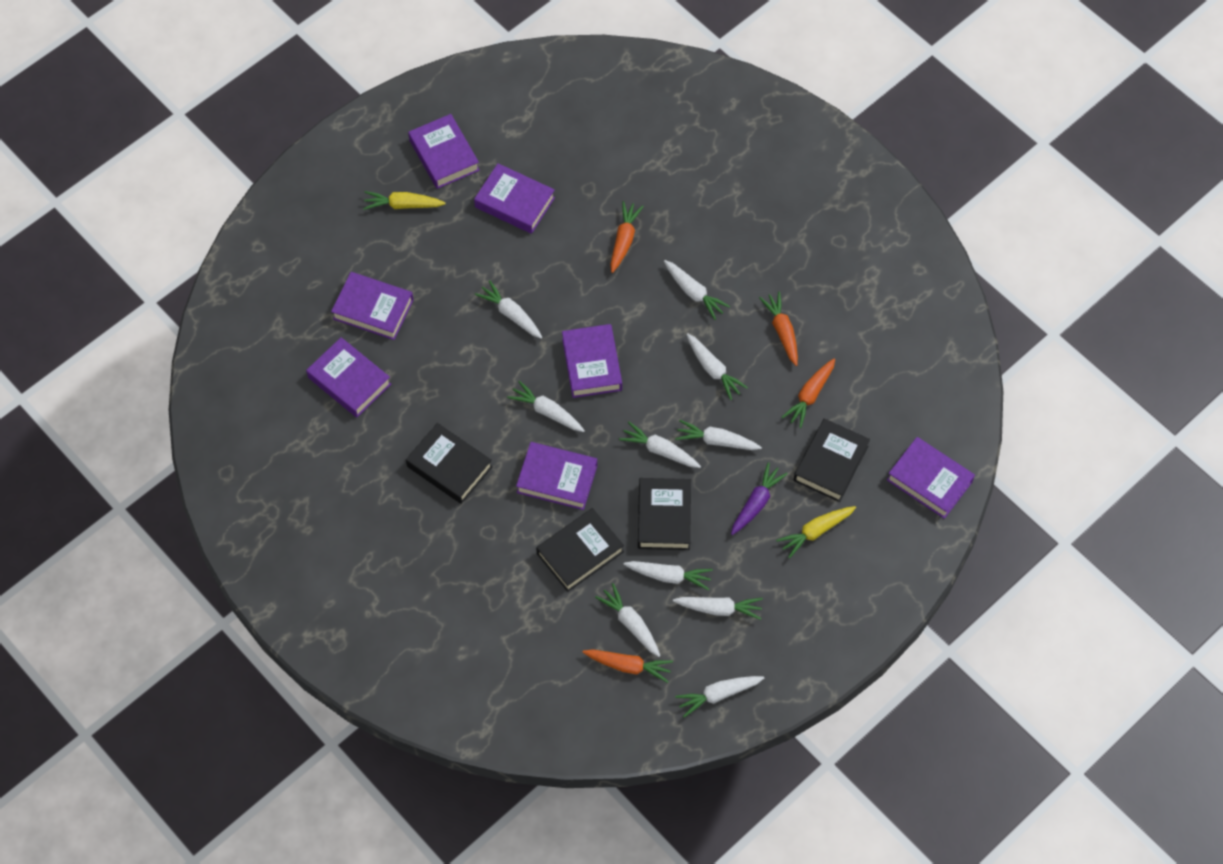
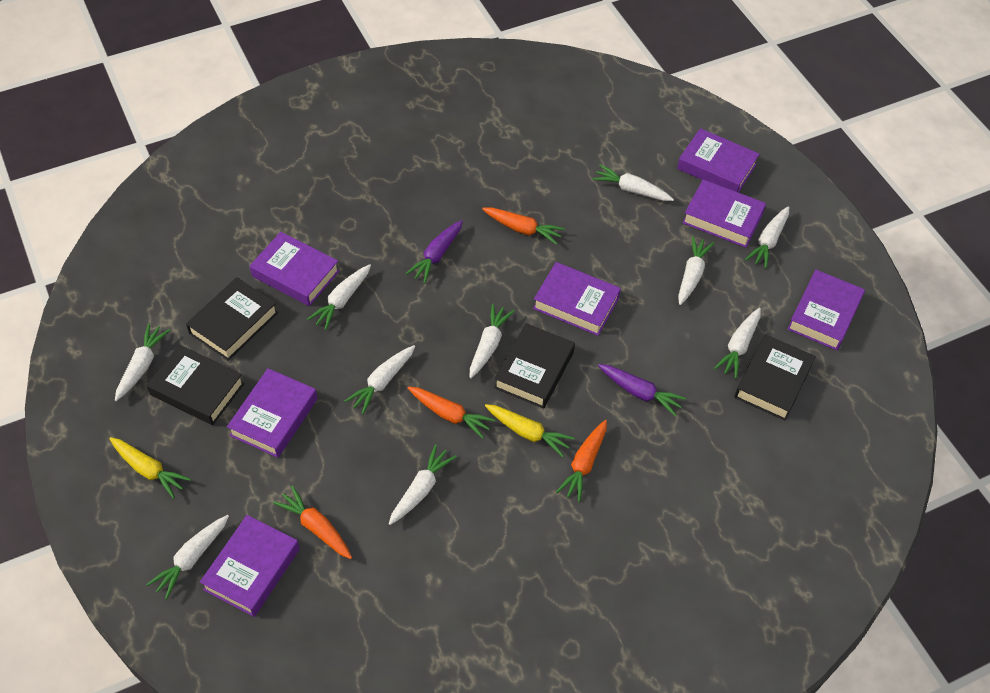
purple carrot: 1 -> 2

